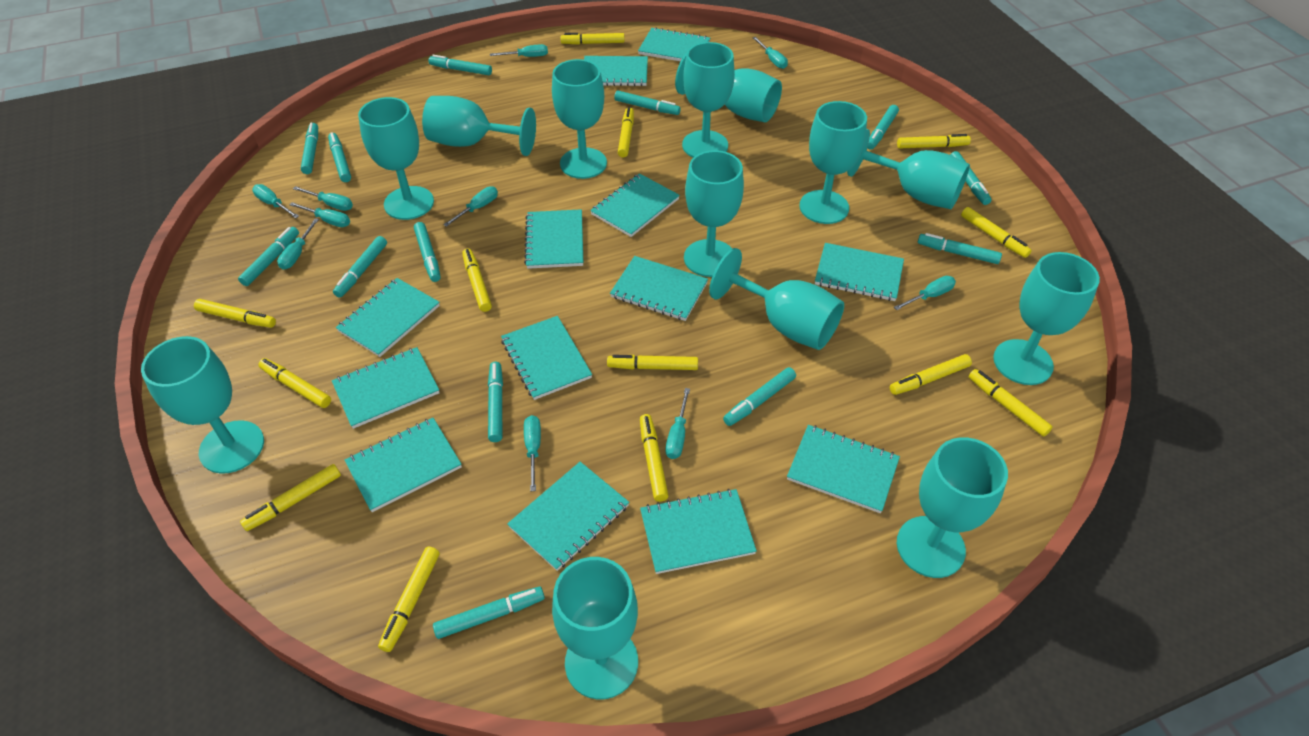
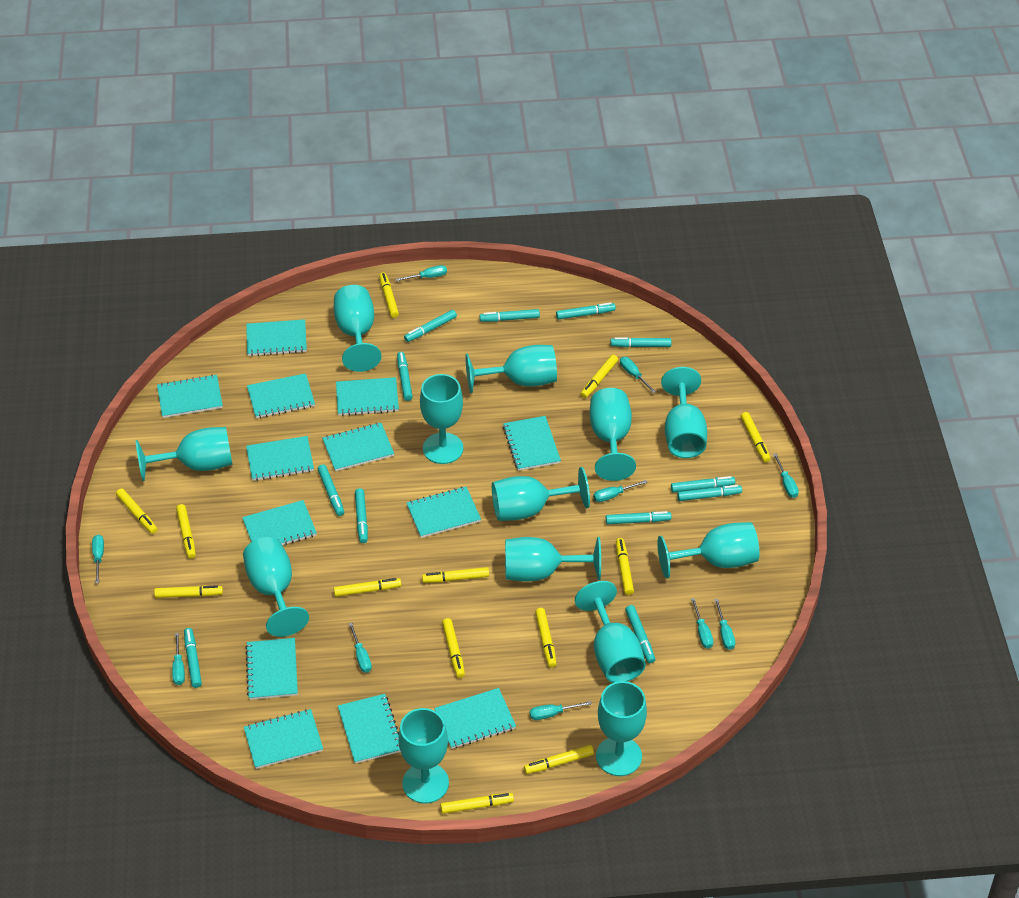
turquoise marker: 13 -> 12

